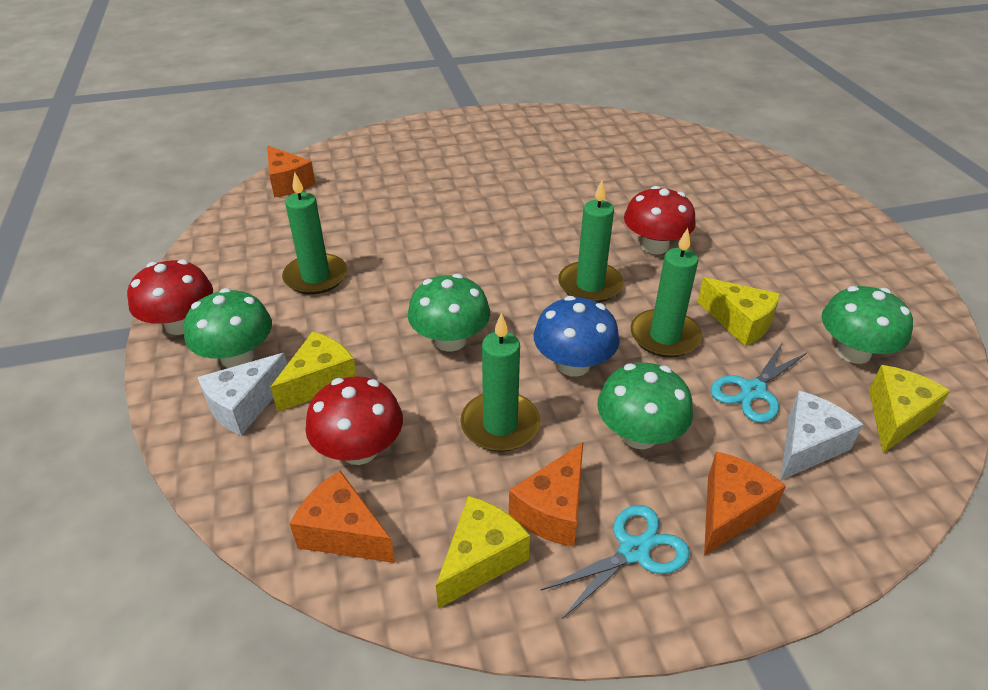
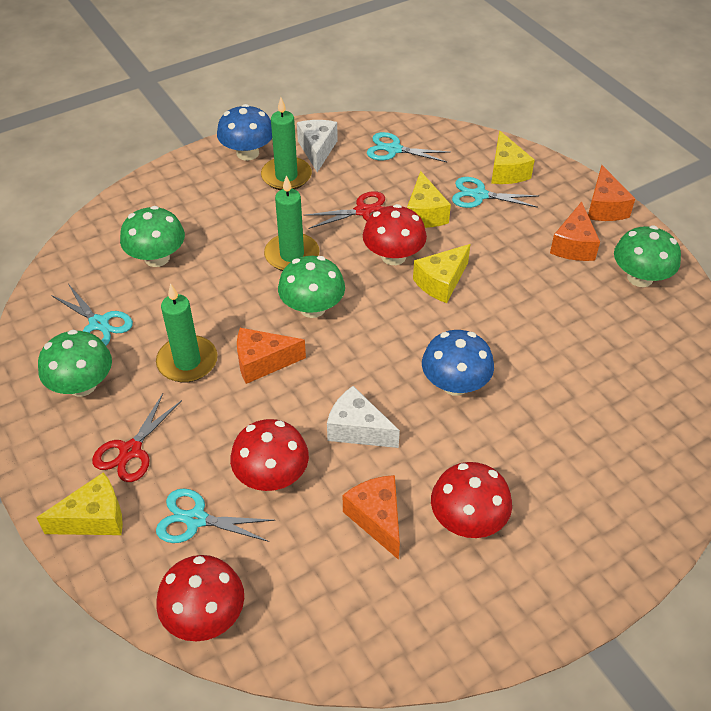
blue mushroom: 1 -> 2
green candle: 4 -> 3
red mushroom: 3 -> 4
red scissors: 0 -> 2
turquoise scissors: 2 -> 4

